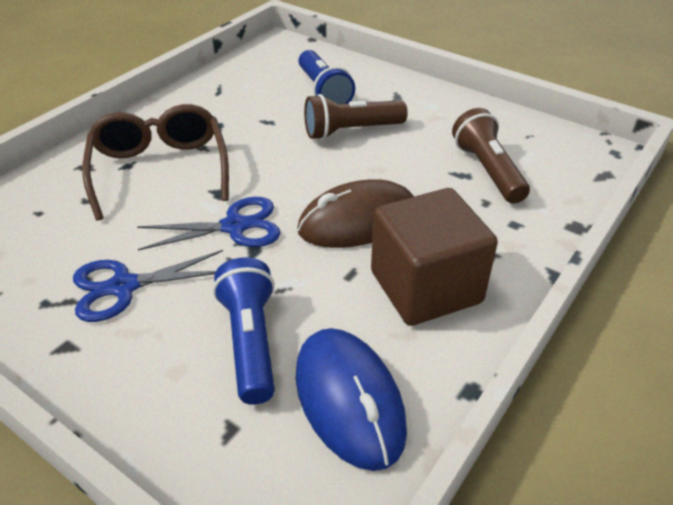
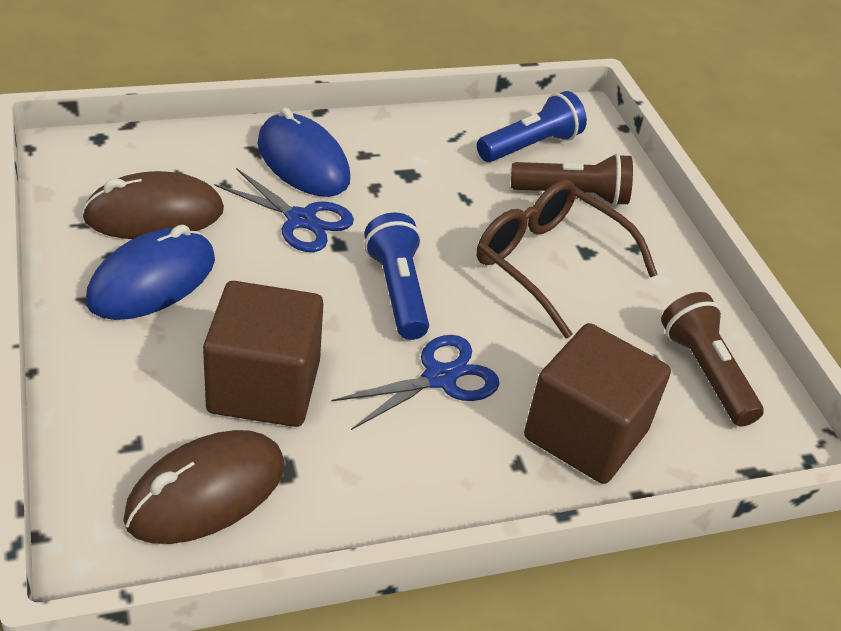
blue mouse: 1 -> 2
brown cube: 1 -> 2
brown mouse: 1 -> 2

